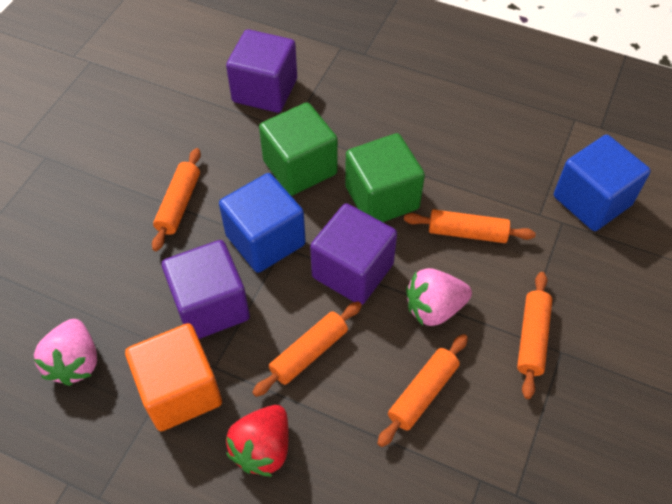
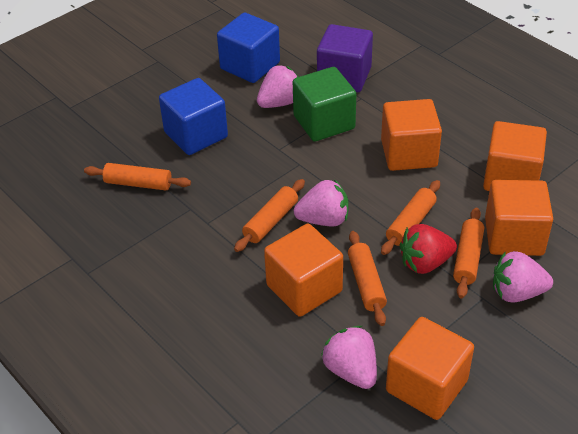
green cube: 2 -> 1
orange cube: 1 -> 5
pink strawberry: 2 -> 4
purple cube: 3 -> 1

